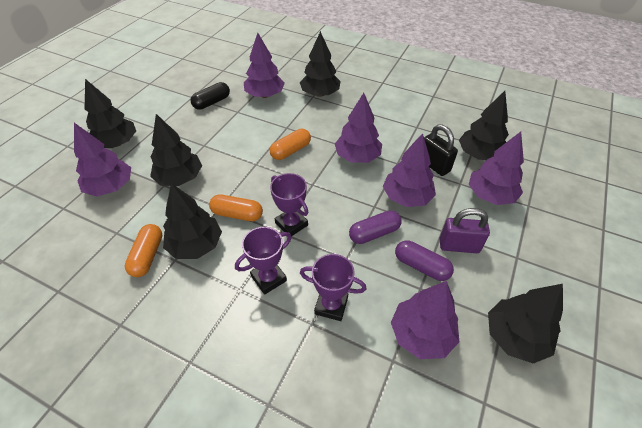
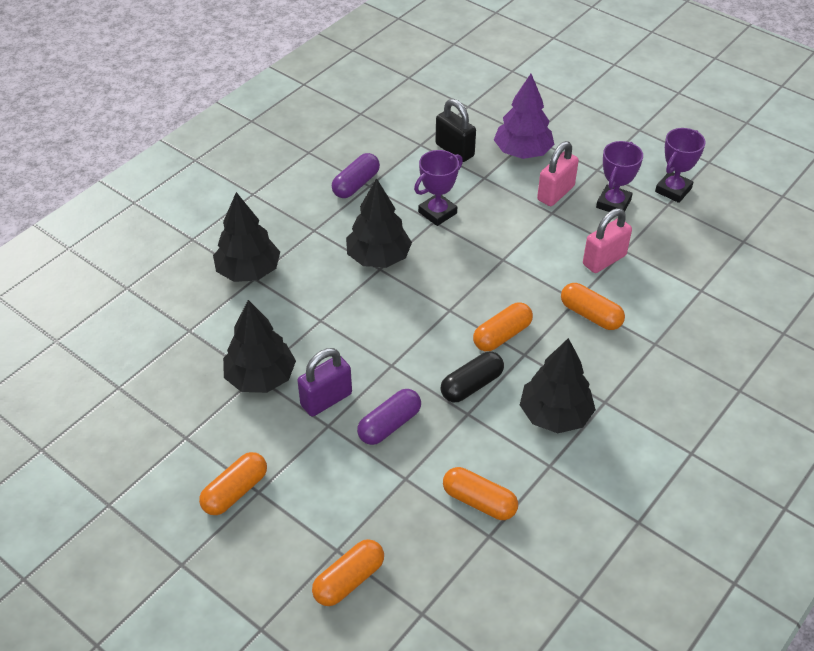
black tree: 6 -> 4
orange capsule: 3 -> 5
pink padlock: 0 -> 2
purple tree: 6 -> 1

